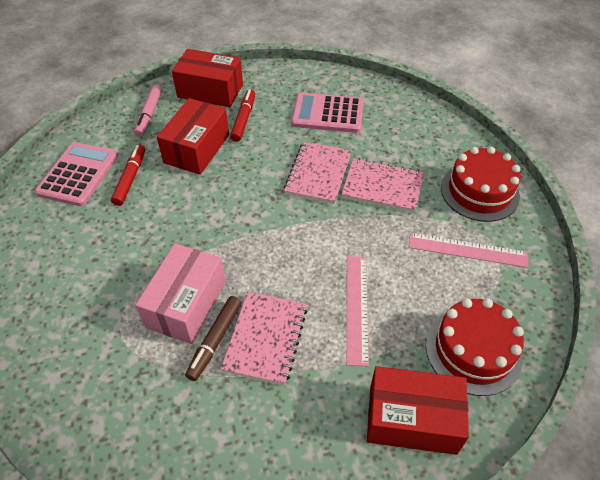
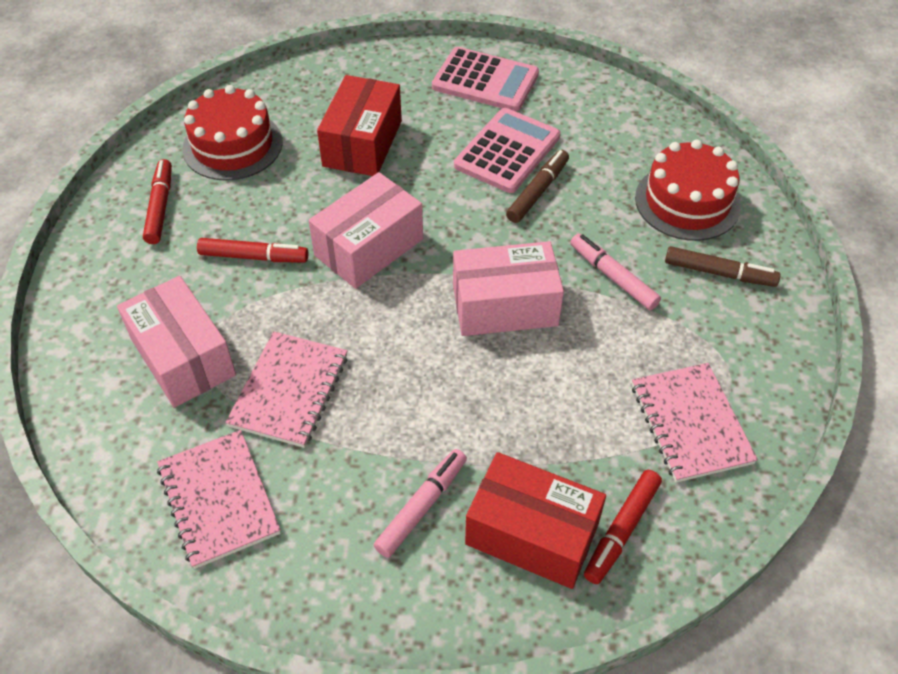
brown marker: 1 -> 2
pink box: 1 -> 3
pink marker: 1 -> 2
pink ruler: 2 -> 0
red box: 3 -> 2
red marker: 2 -> 3

